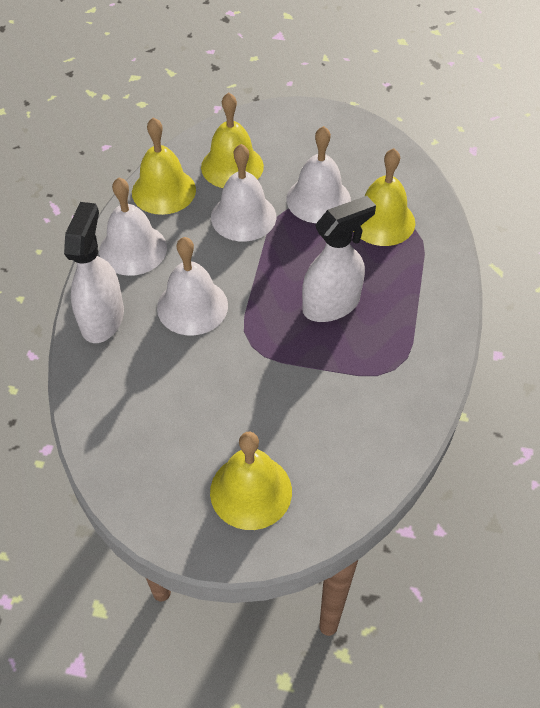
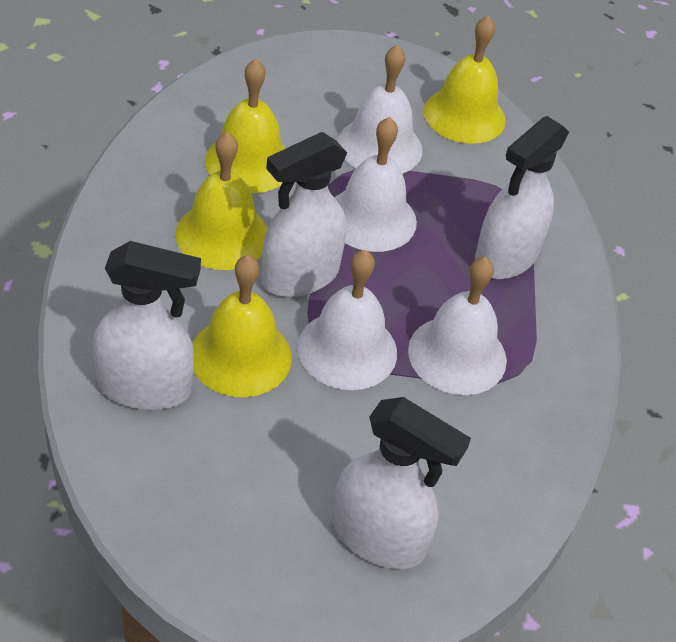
white spray bottle: 2 -> 4

